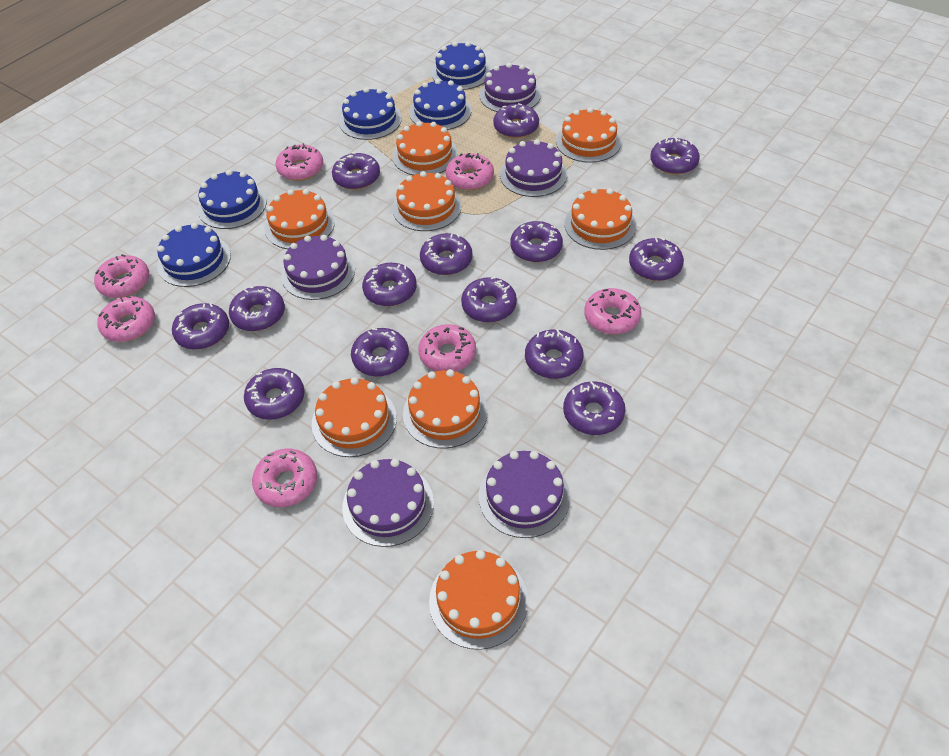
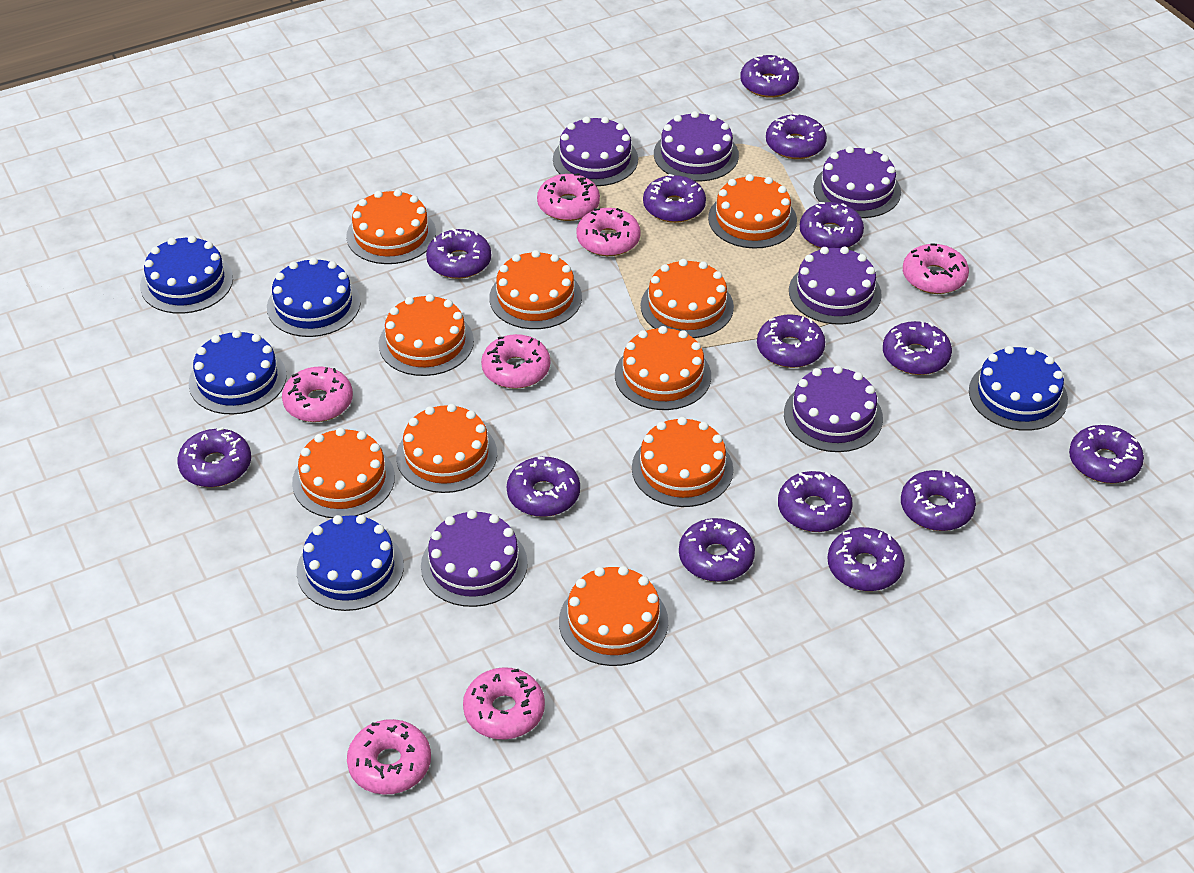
orange cake: 8 -> 10
purple cake: 5 -> 6

